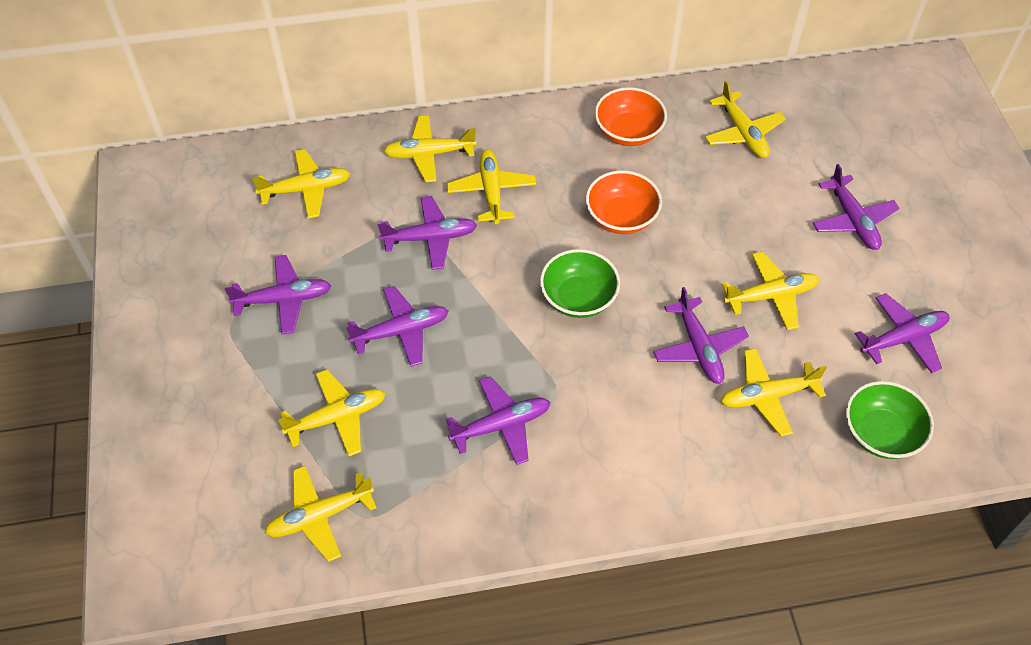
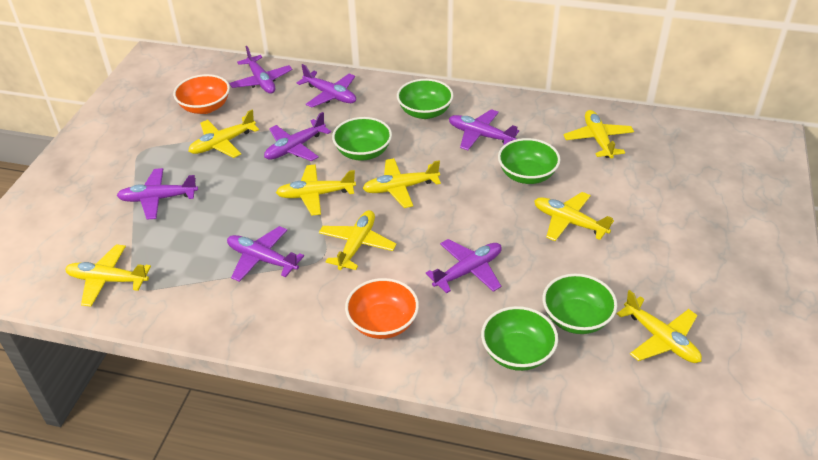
green bowl: 2 -> 5

